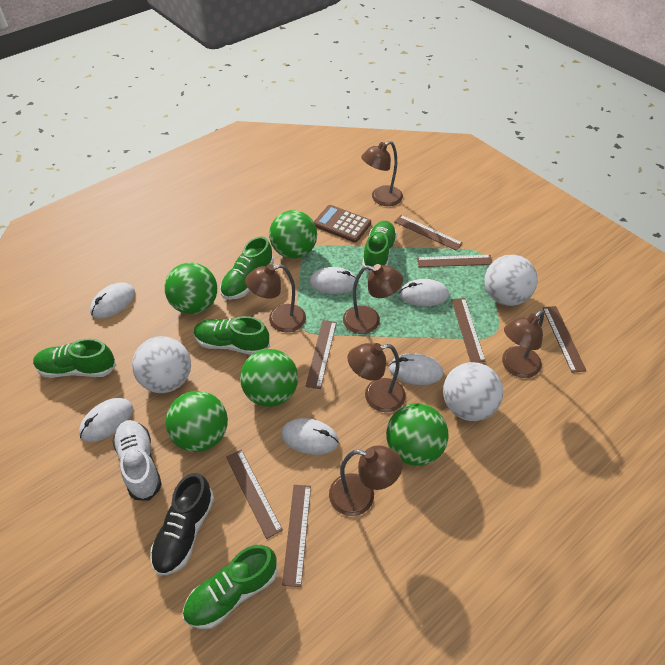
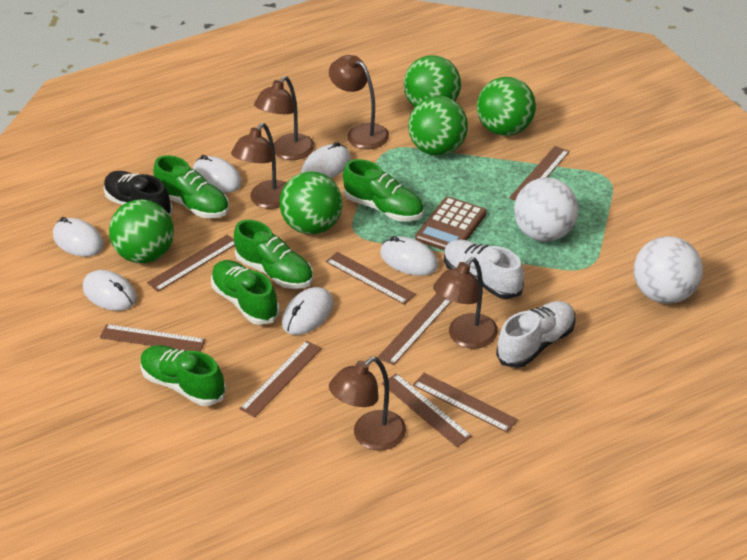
brown lamp: 6 -> 5
brown ruler: 7 -> 8
white ball: 3 -> 2
white shoe: 1 -> 2

